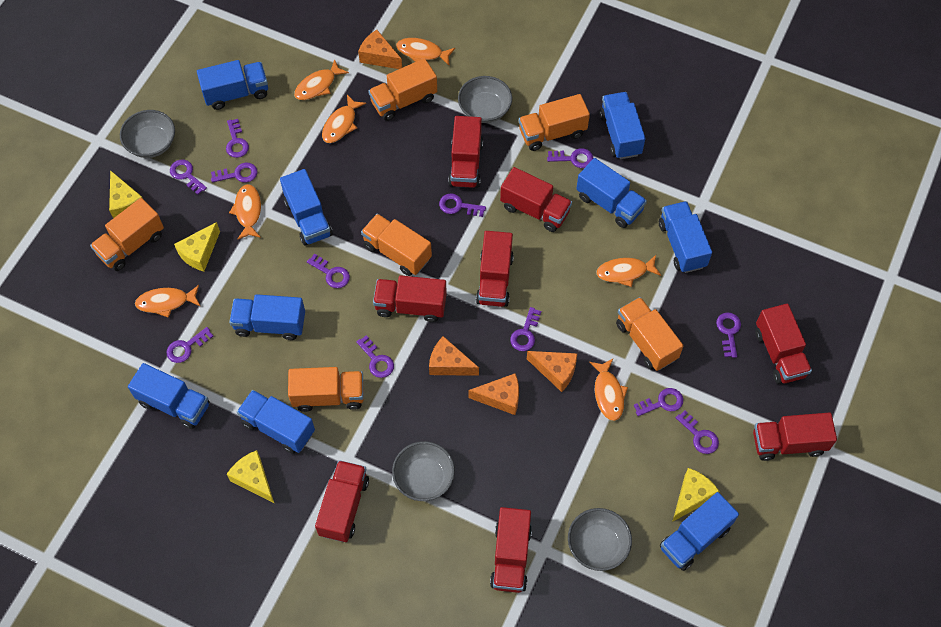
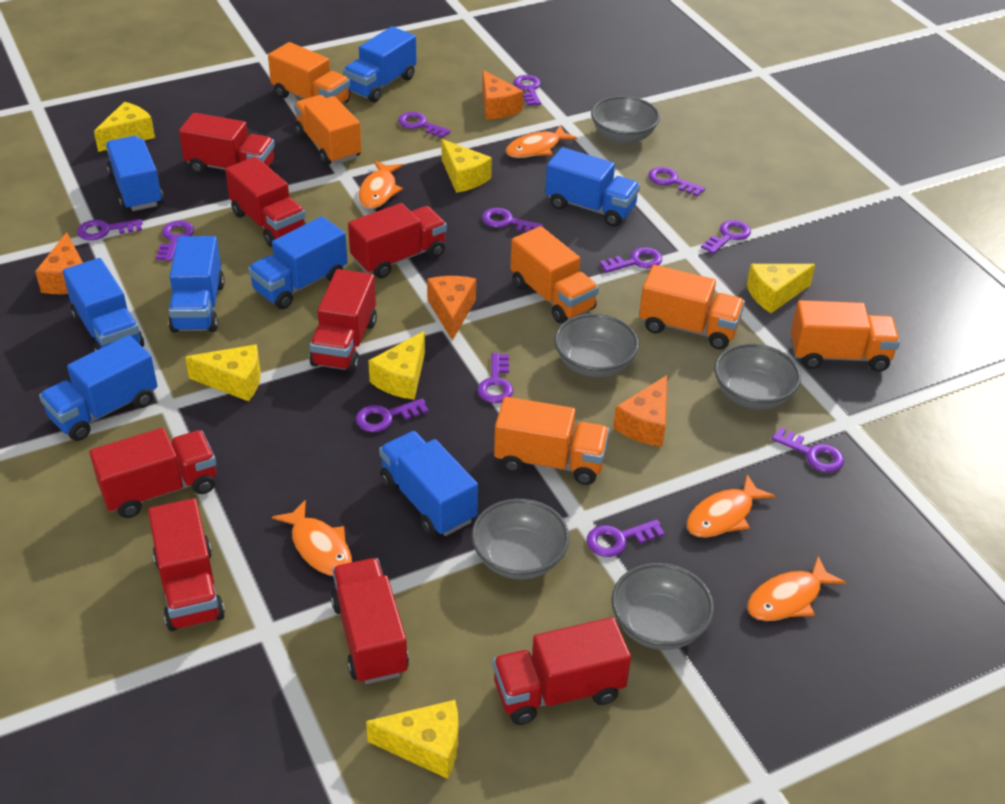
blue truck: 9 -> 8
grey bowl: 4 -> 5
orange fish: 7 -> 5
yellow cheese: 4 -> 6

